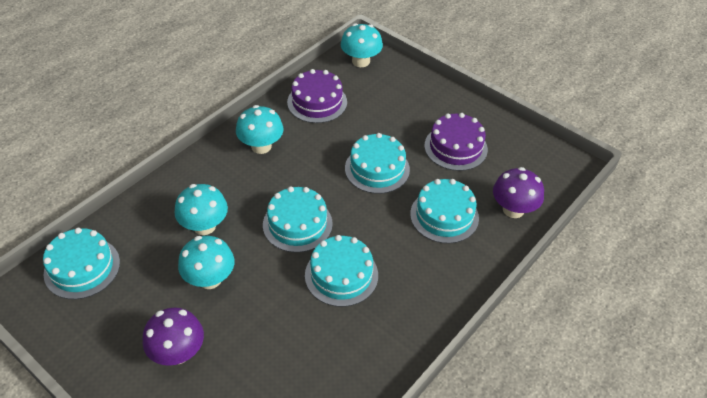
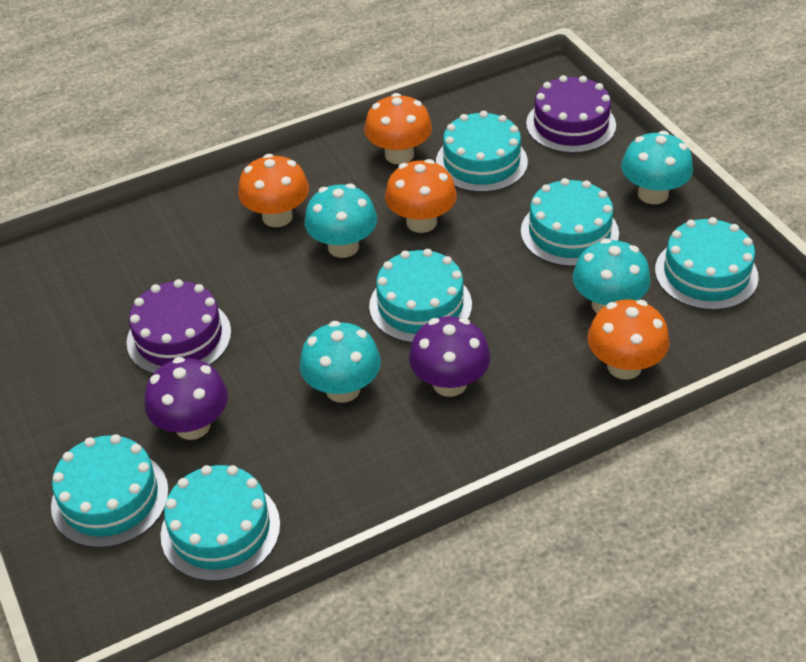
orange mushroom: 0 -> 4
turquoise cake: 5 -> 6

